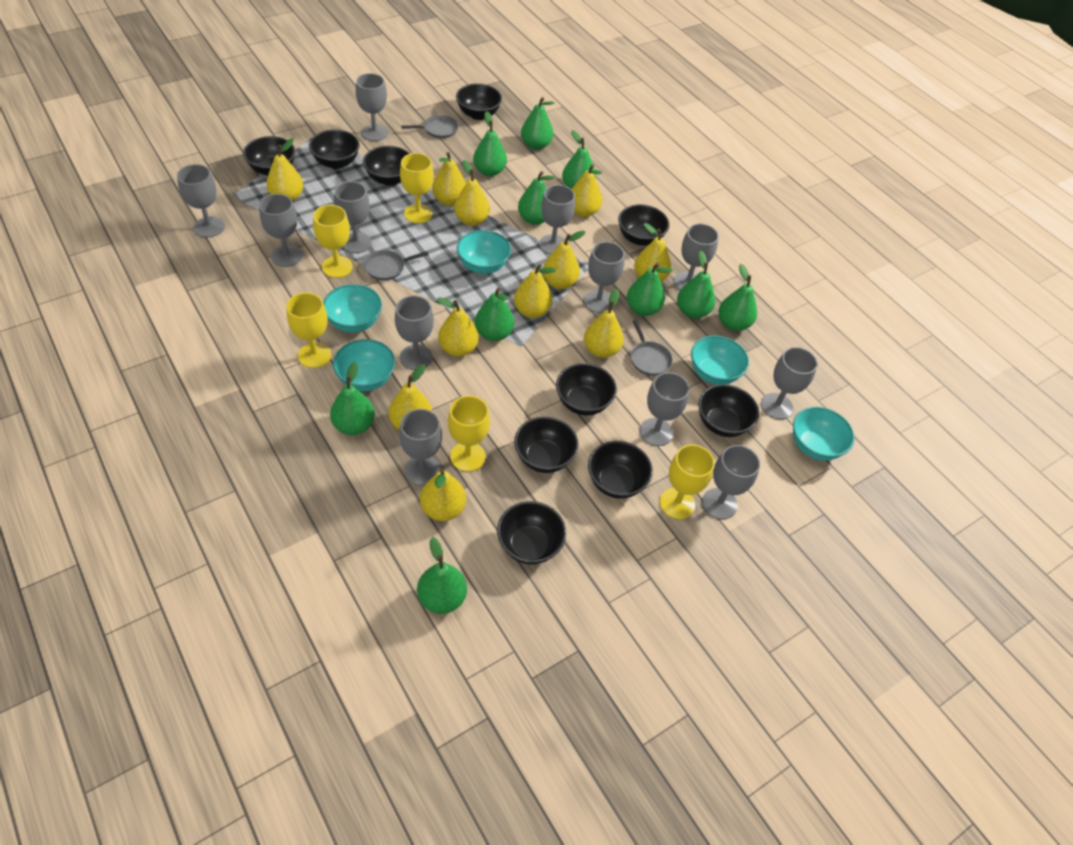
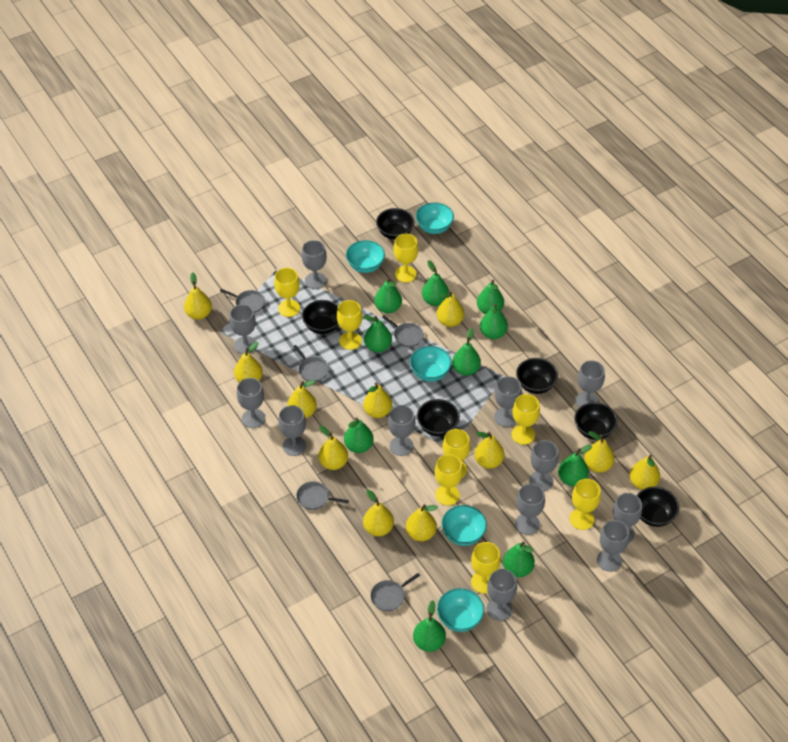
black bowl: 10 -> 6
grey pan: 3 -> 5
yellow goblet: 5 -> 8

